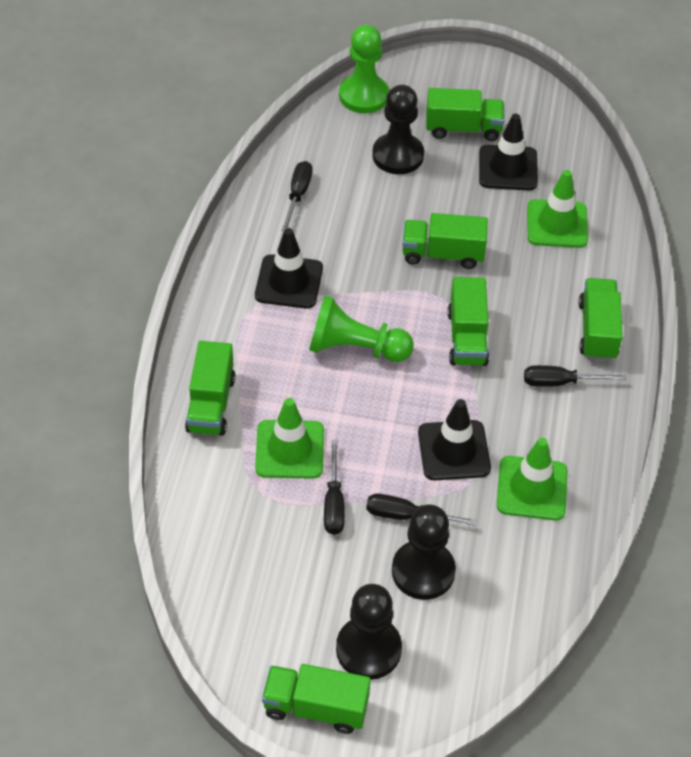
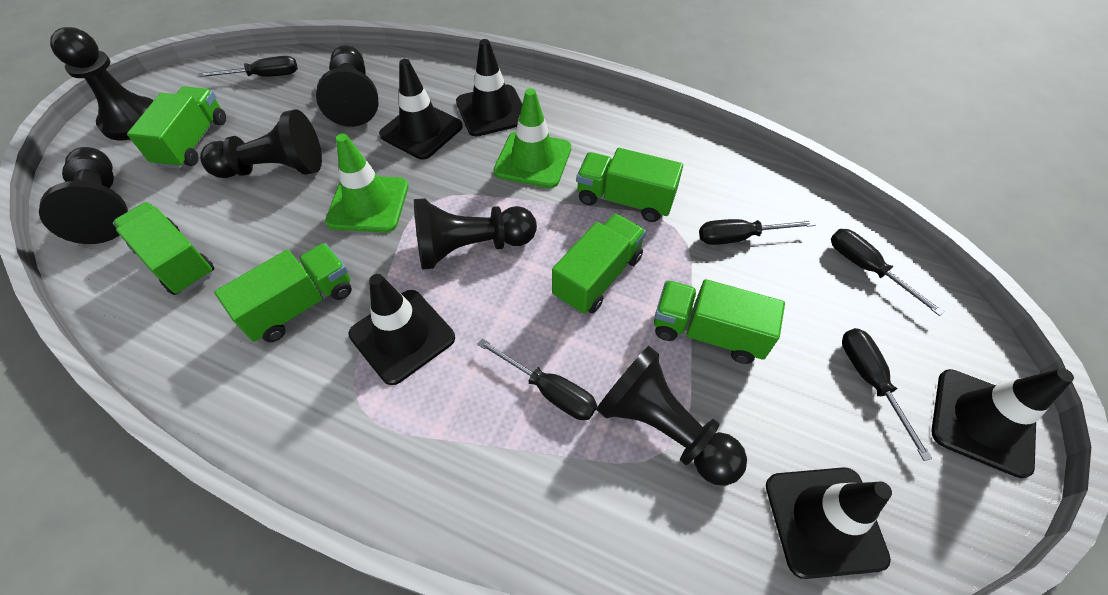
black pawn: 3 -> 6
black screwdriver: 4 -> 5
black traffic cone: 3 -> 5
green pawn: 2 -> 0
green traffic cone: 3 -> 2

